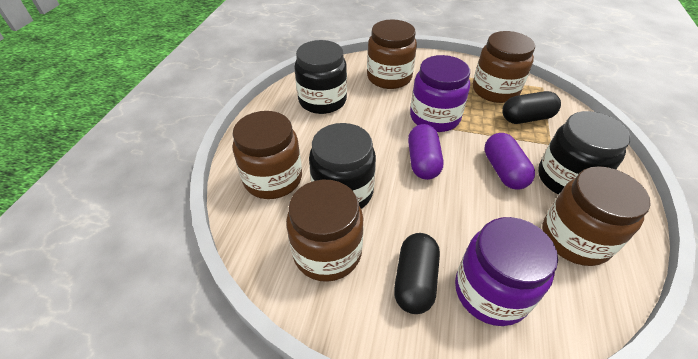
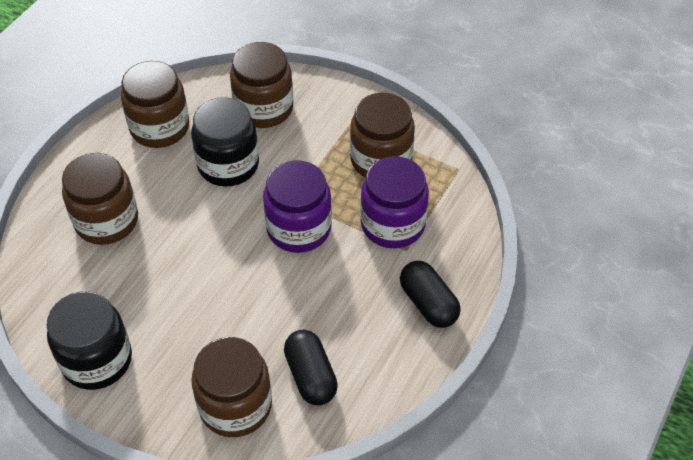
black jar: 3 -> 2
purple capsule: 2 -> 0

